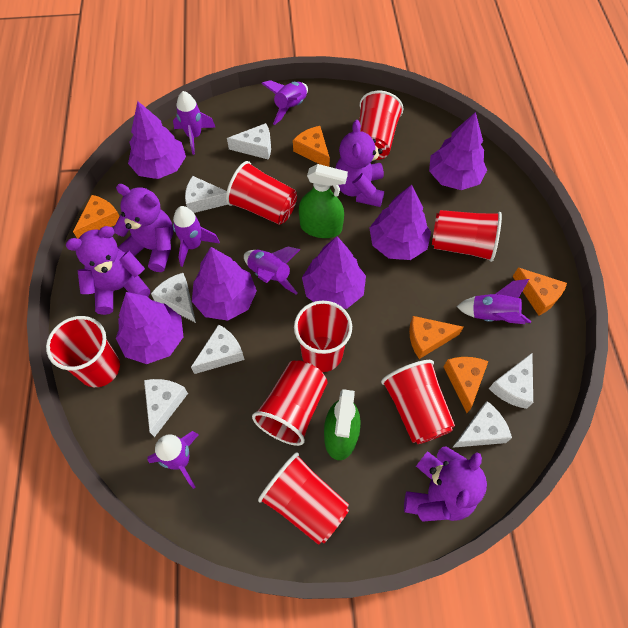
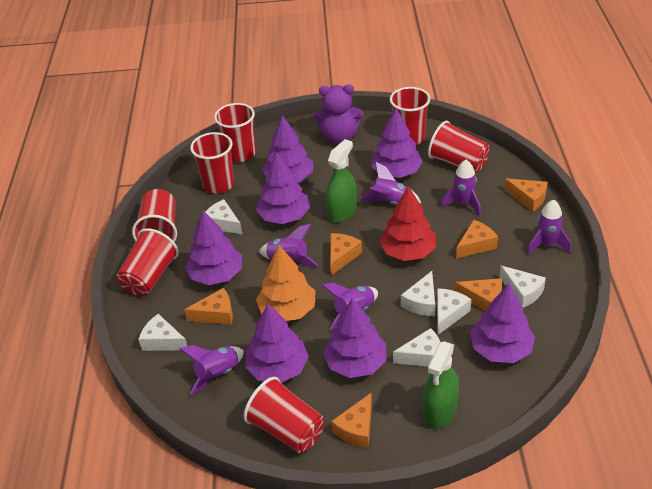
orange cheese: 5 -> 6
orange tree: 0 -> 1
purple teddy bear: 4 -> 1
purple tree: 6 -> 7
red cup: 8 -> 7
red tree: 0 -> 1
white cheese: 7 -> 6

